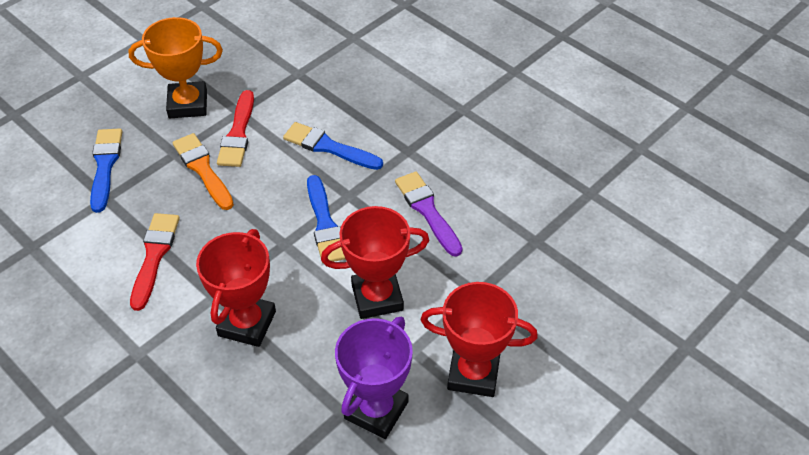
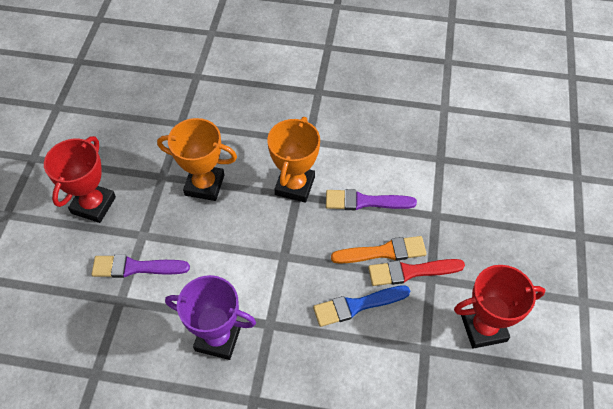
blue brush: 3 -> 1
orange trophy: 1 -> 2
purple brush: 1 -> 2
red brush: 2 -> 1
red trophy: 3 -> 2

